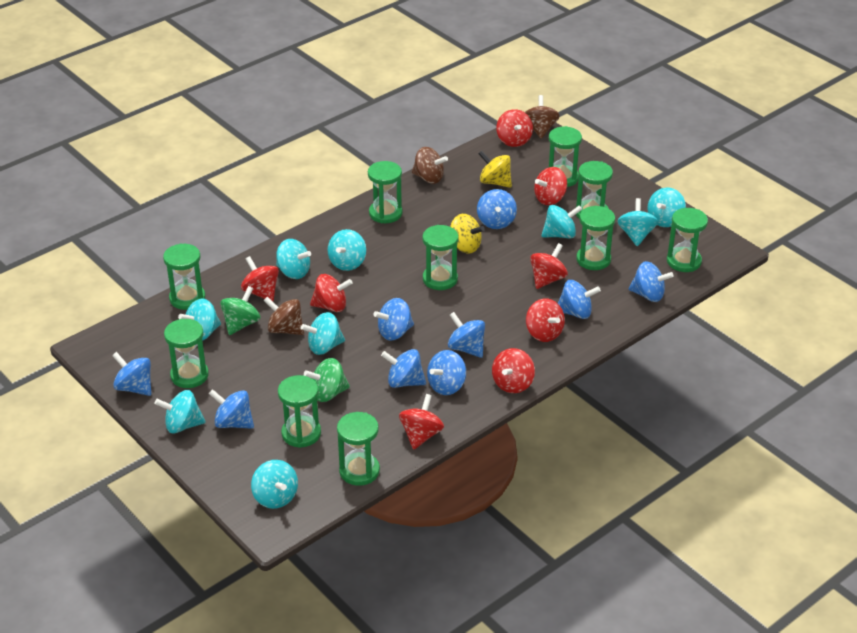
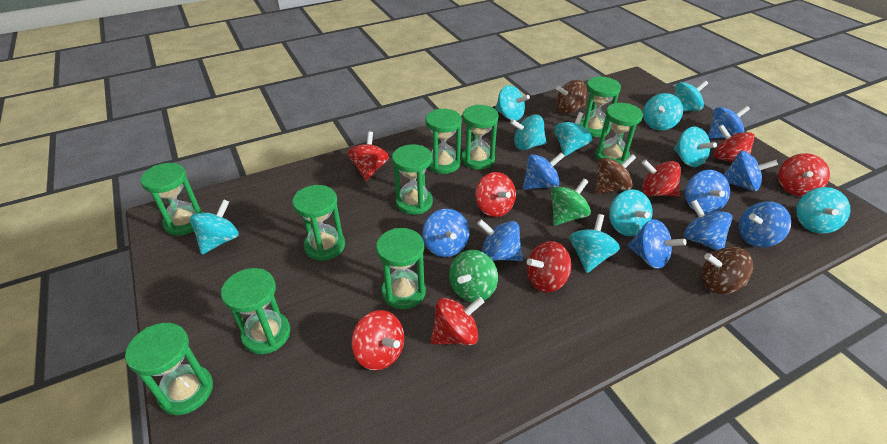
turquoise spinning top: 9 -> 10
yellow spinning top: 2 -> 0

